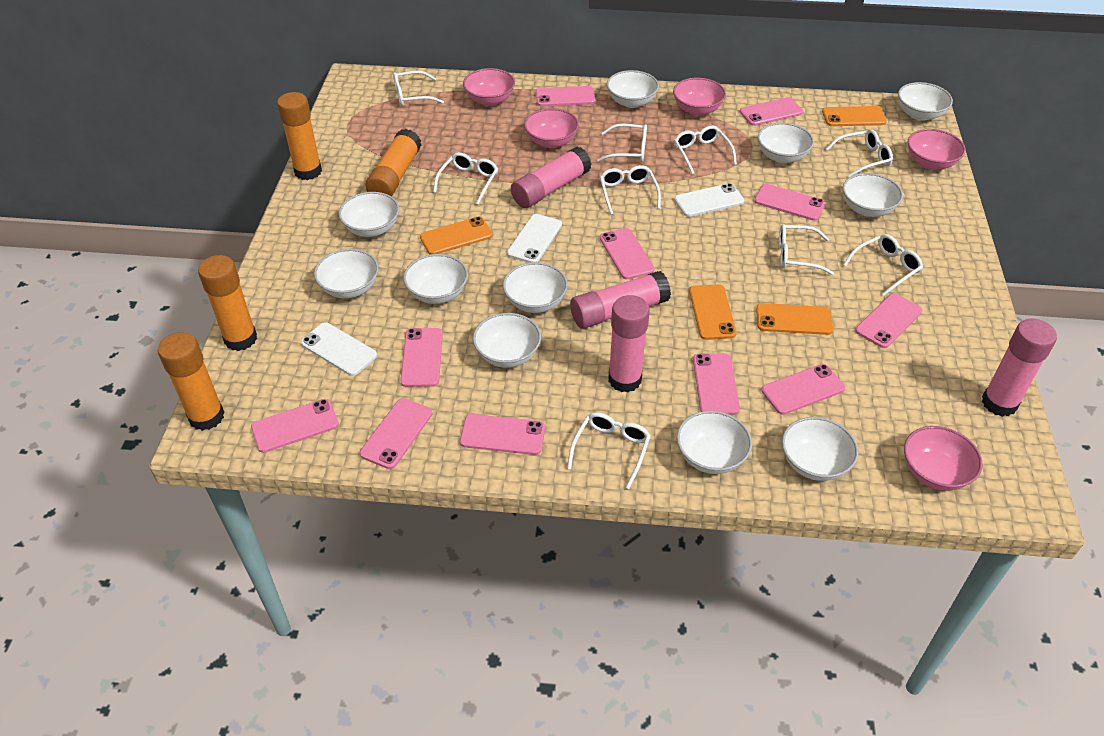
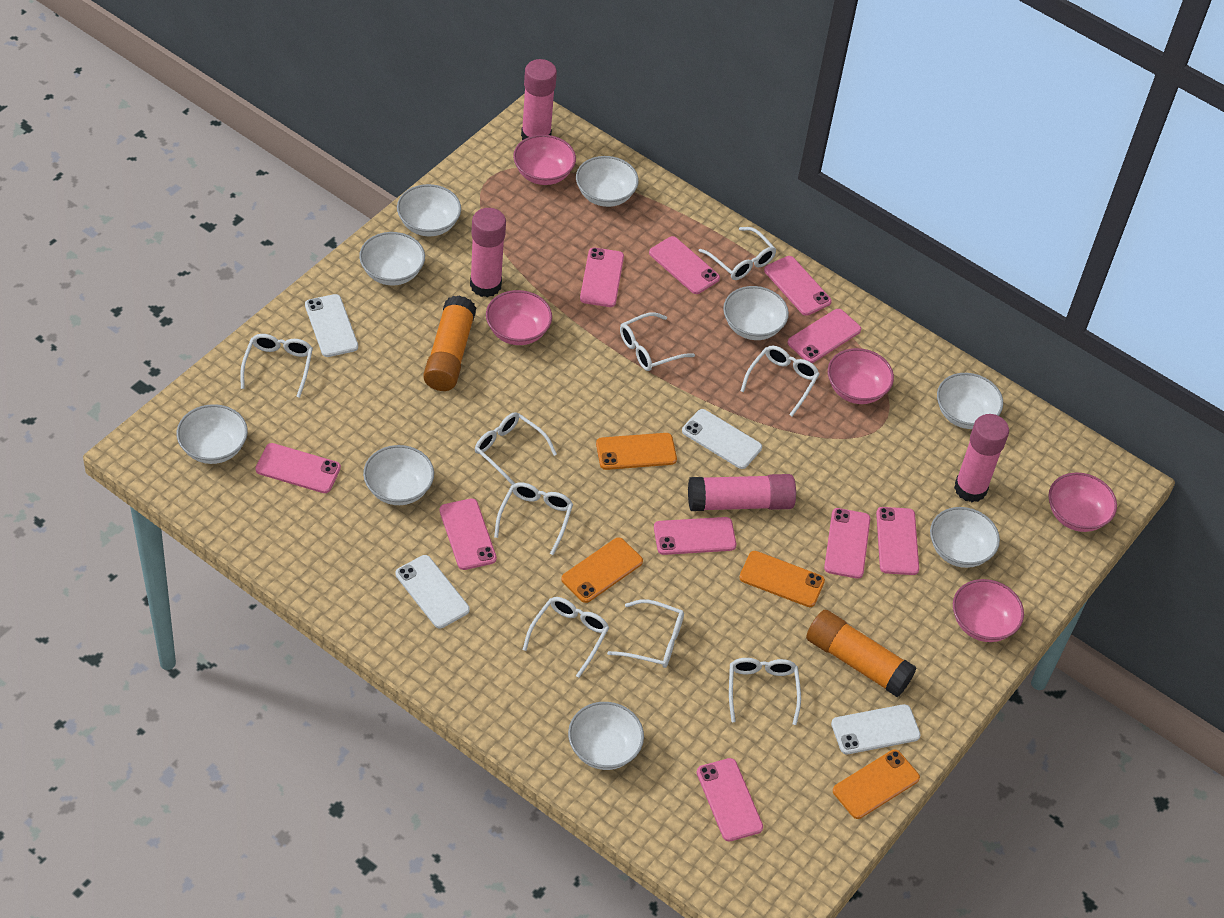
orange glue stick: 4 -> 2
pink phone: 11 -> 10
white bowl: 11 -> 9
white phone: 3 -> 4

